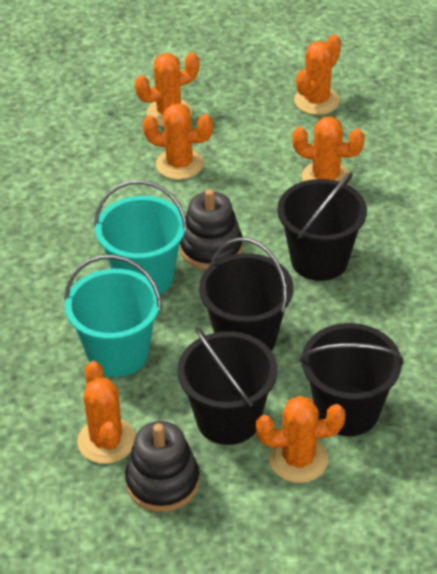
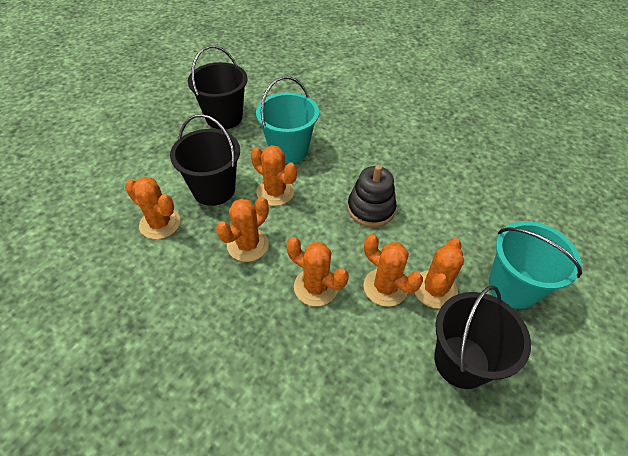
black bucket: 4 -> 3
black stacking toy: 2 -> 1

